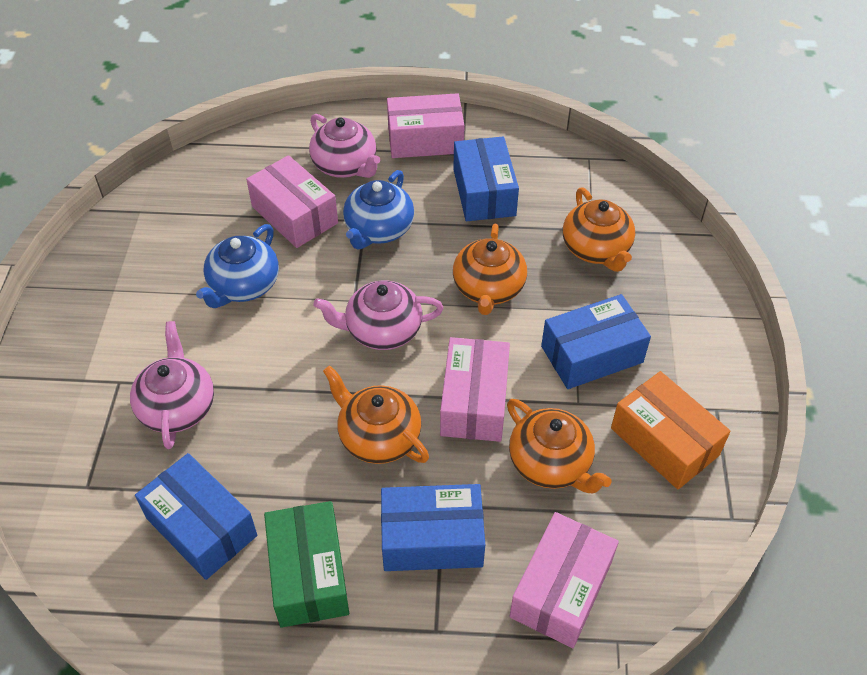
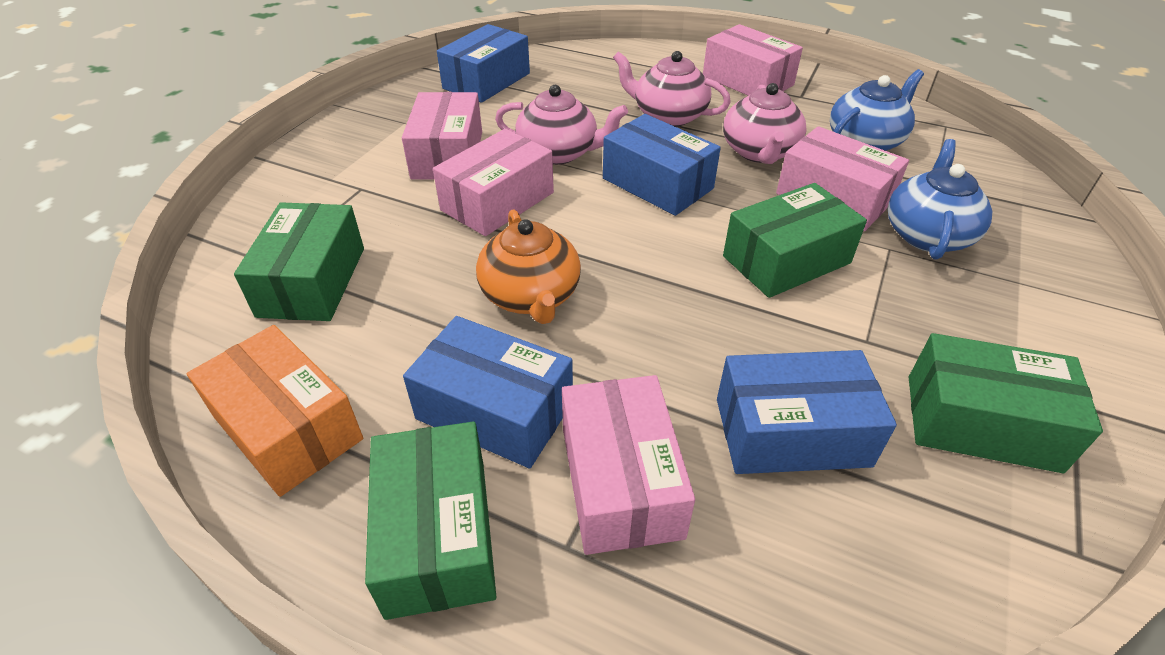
green box: 1 -> 4
orange teapot: 4 -> 1
pink box: 4 -> 5

